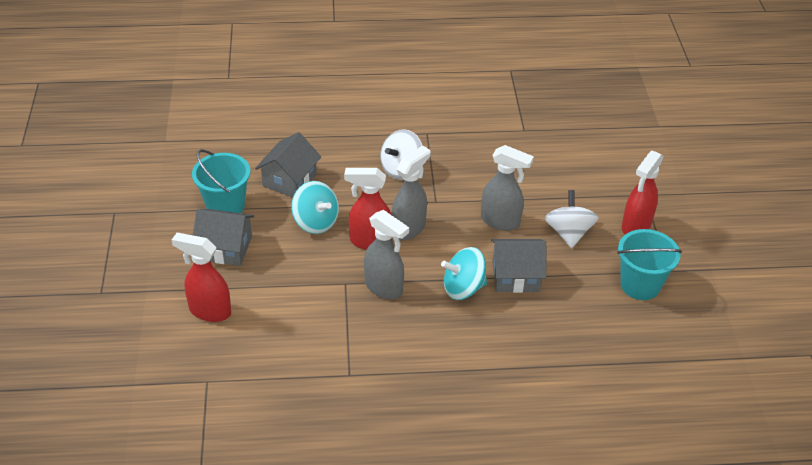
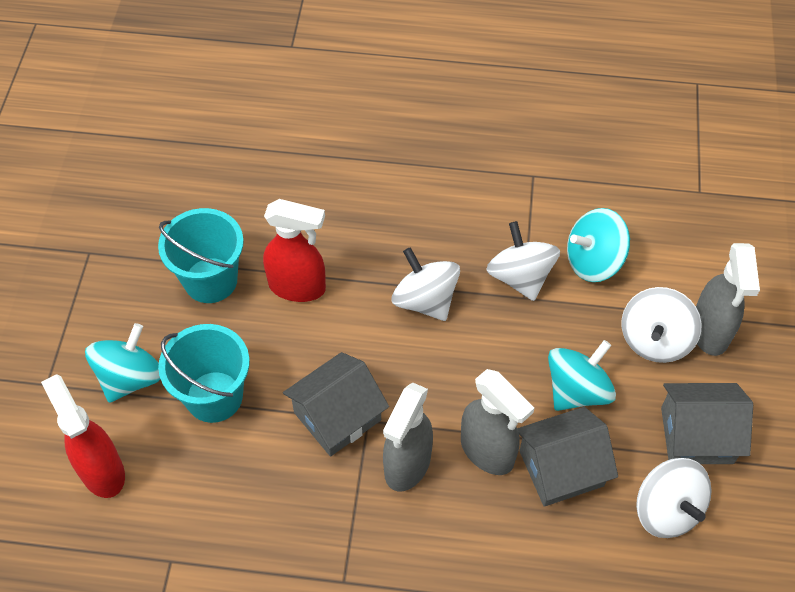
red spray bottle: 3 -> 2
turquoise spinning top: 2 -> 3
white spinning top: 2 -> 4

